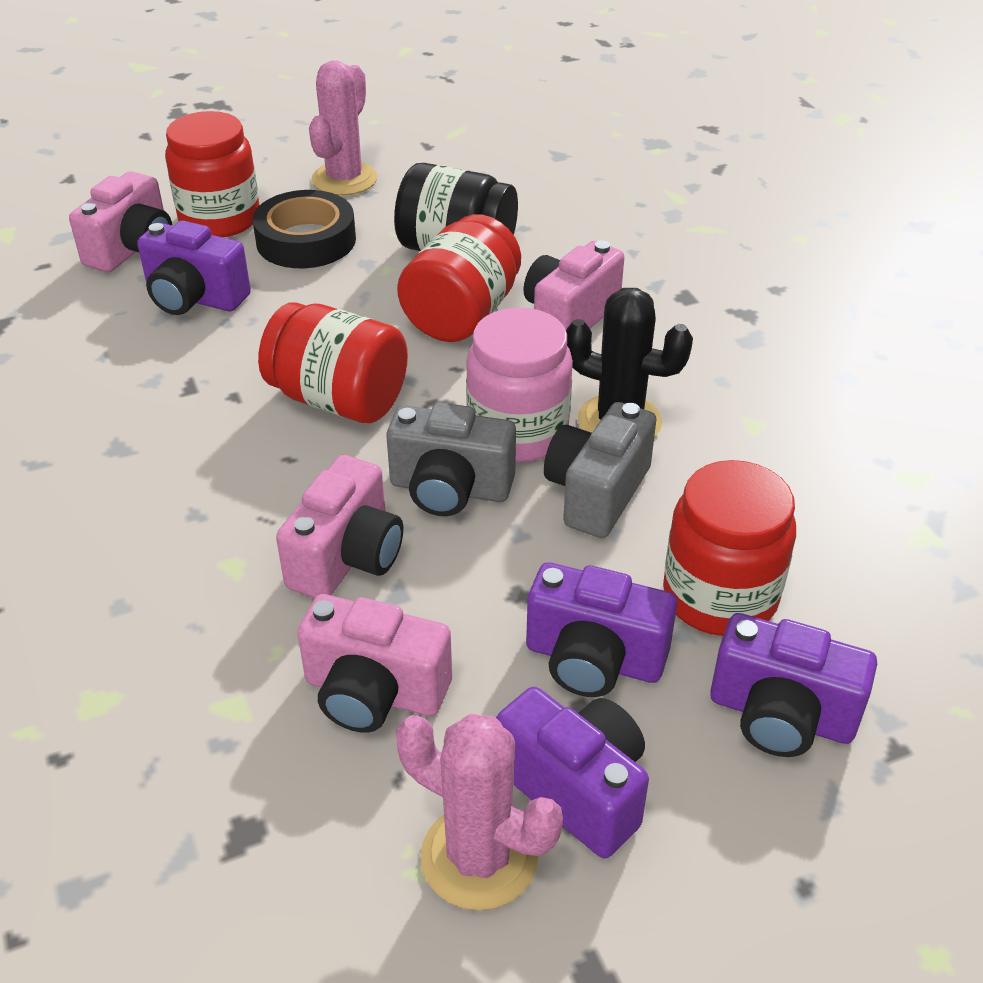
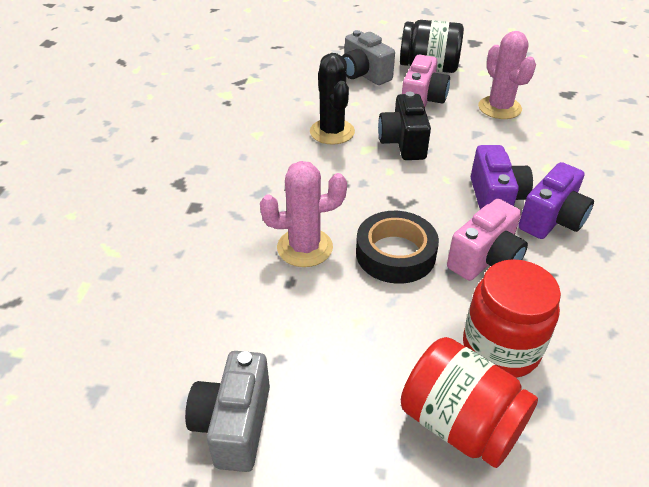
black camera: 0 -> 1
pink camera: 4 -> 2
pink jar: 1 -> 0
purple camera: 4 -> 2
red jar: 4 -> 2

